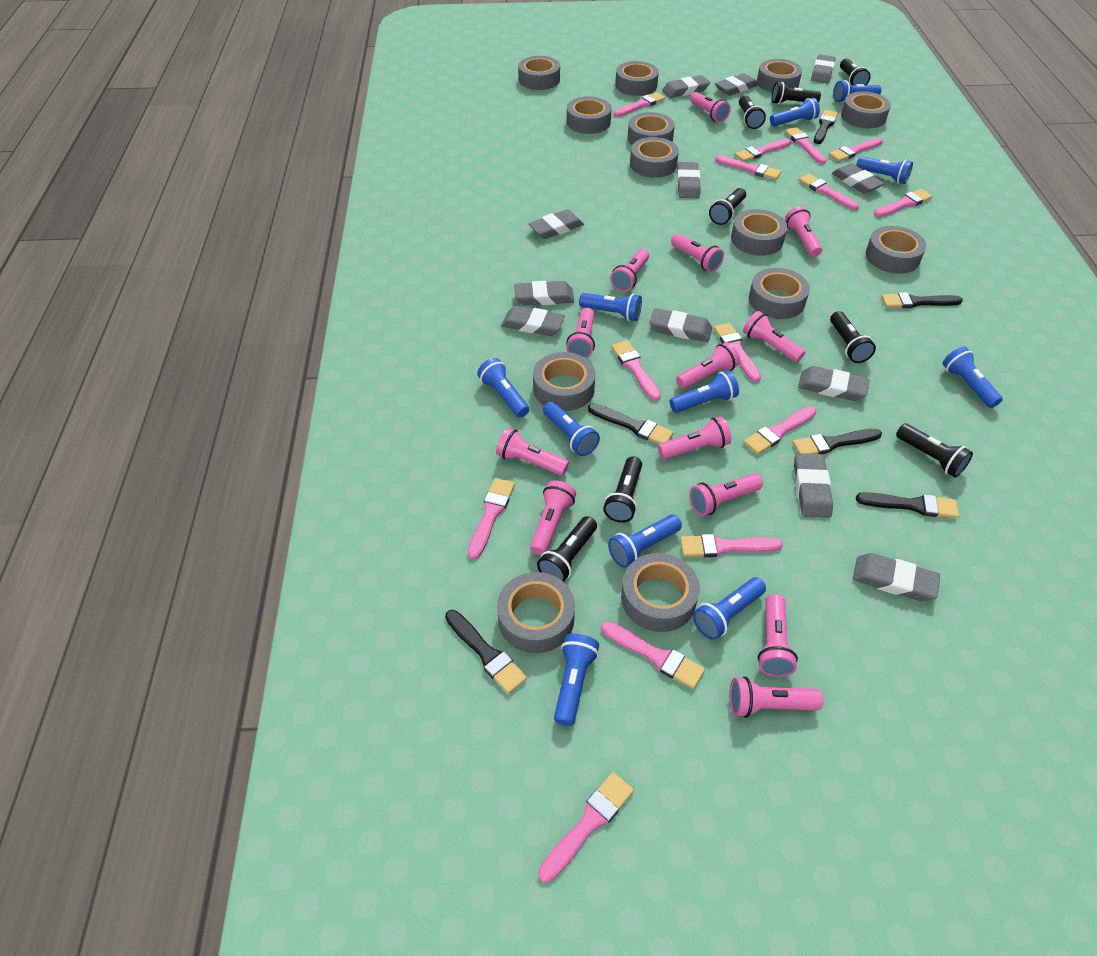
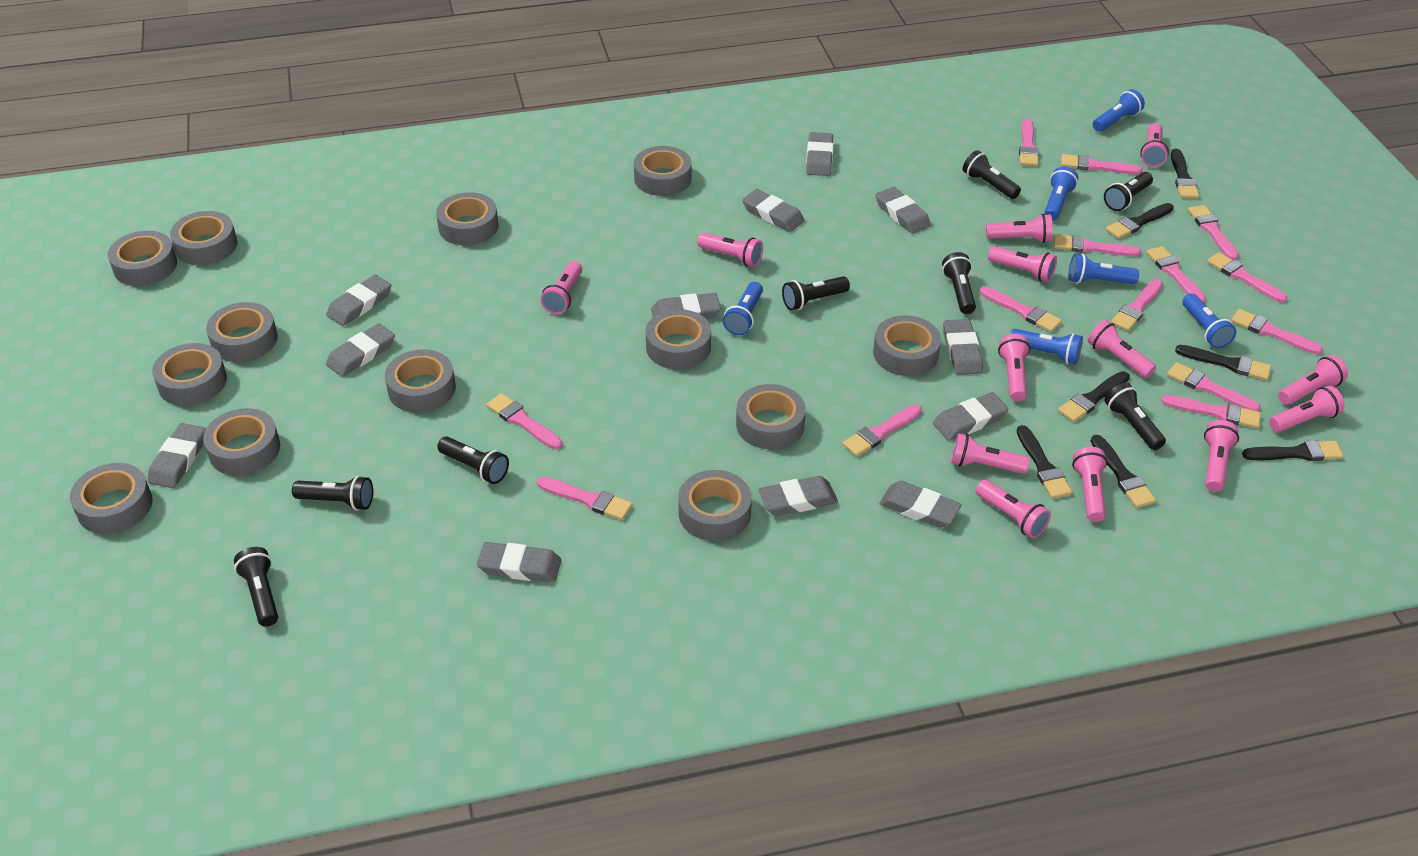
black brush: 6 -> 7
blue flashlight: 11 -> 6

